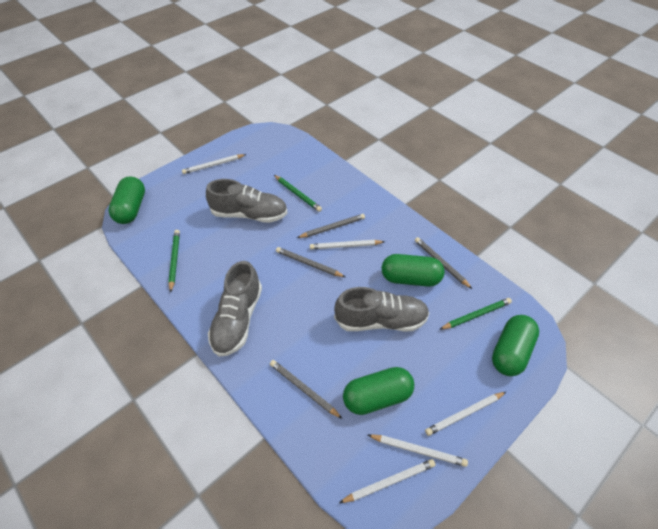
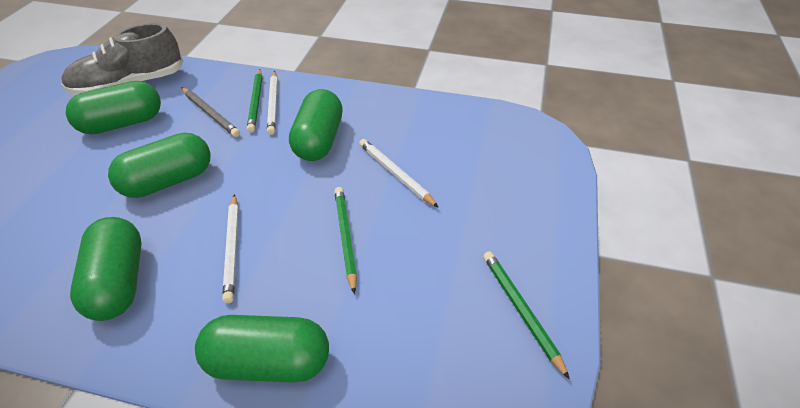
green capsule: 4 -> 5
grey pencil: 4 -> 1
grey shoe: 3 -> 1
white pencil: 5 -> 3

